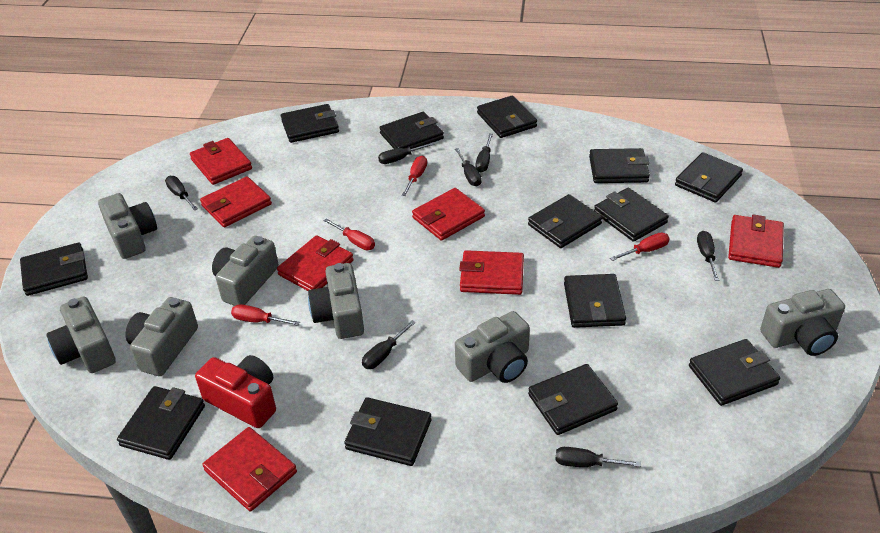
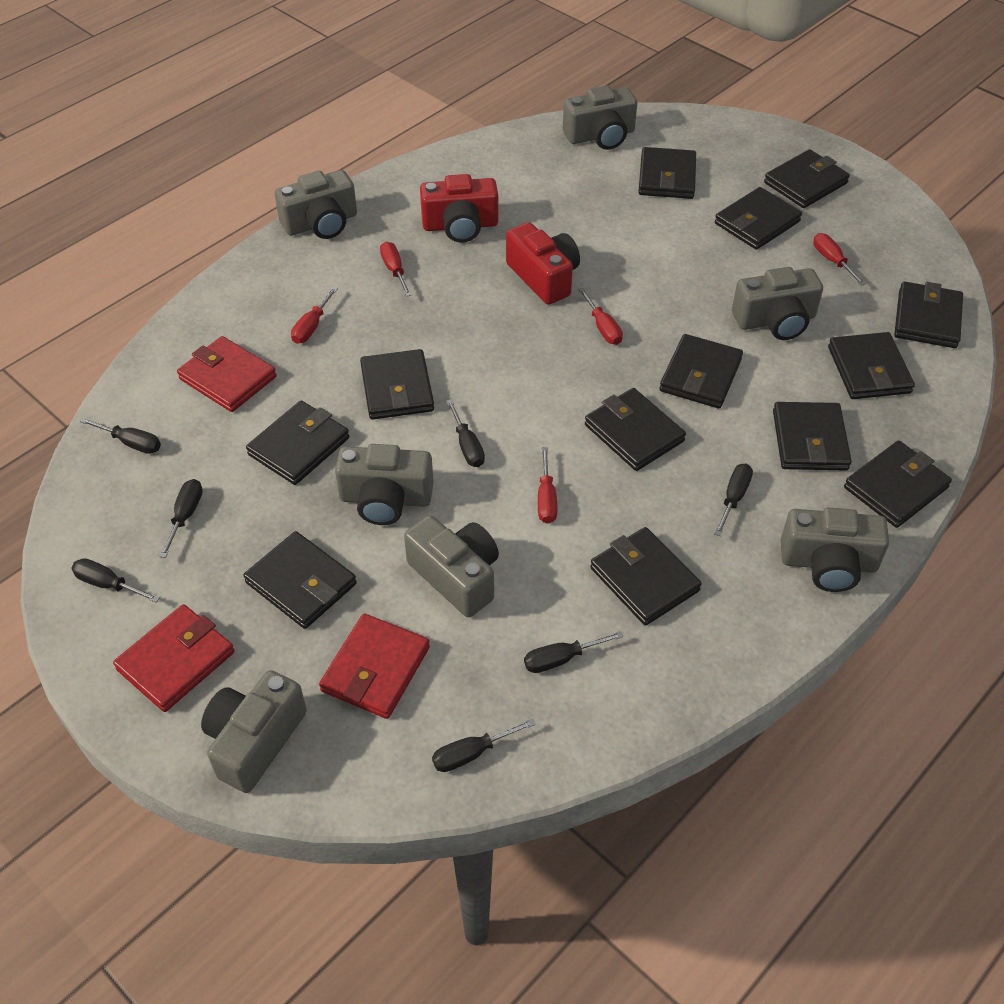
red camera: 1 -> 2
red screwdriver: 4 -> 5
red wallet: 7 -> 3

